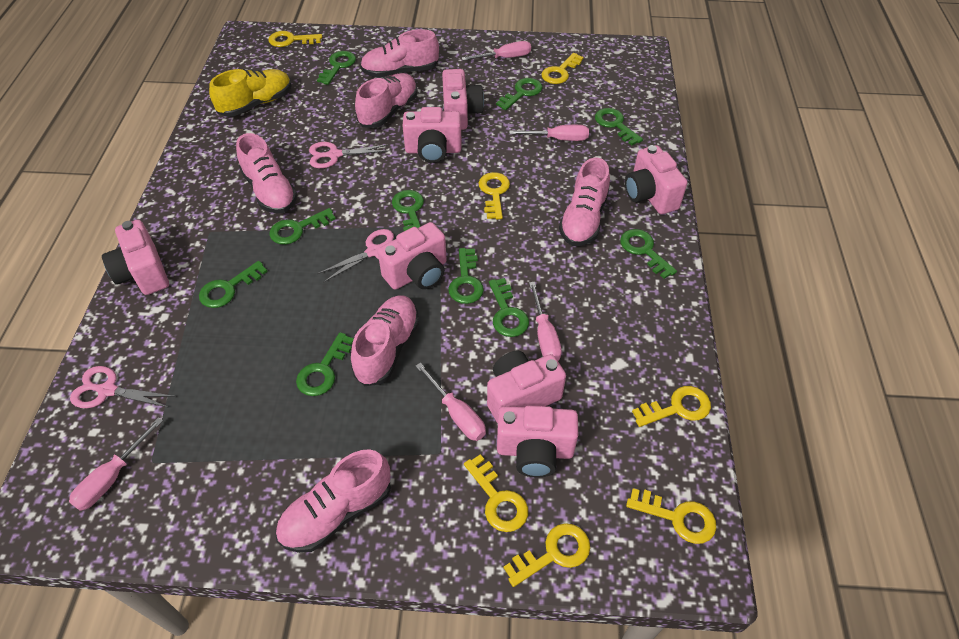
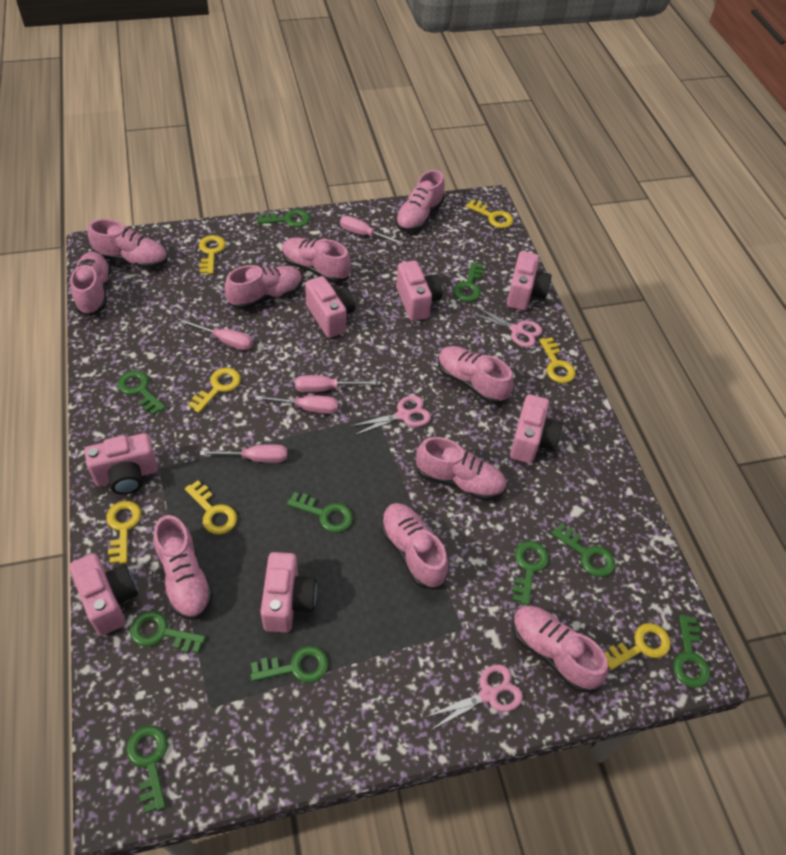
pink shoe: 6 -> 10
yellow shoe: 1 -> 0

